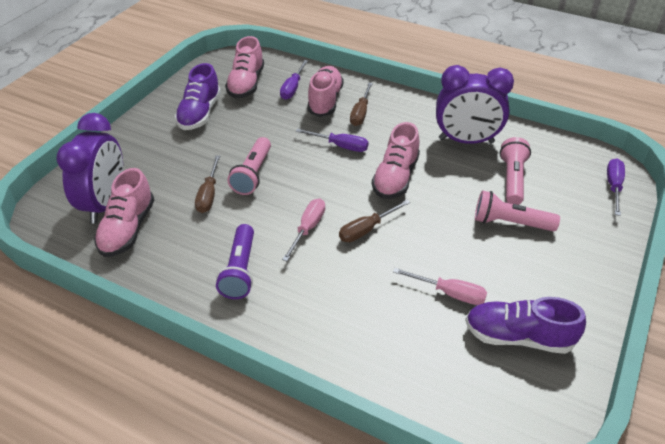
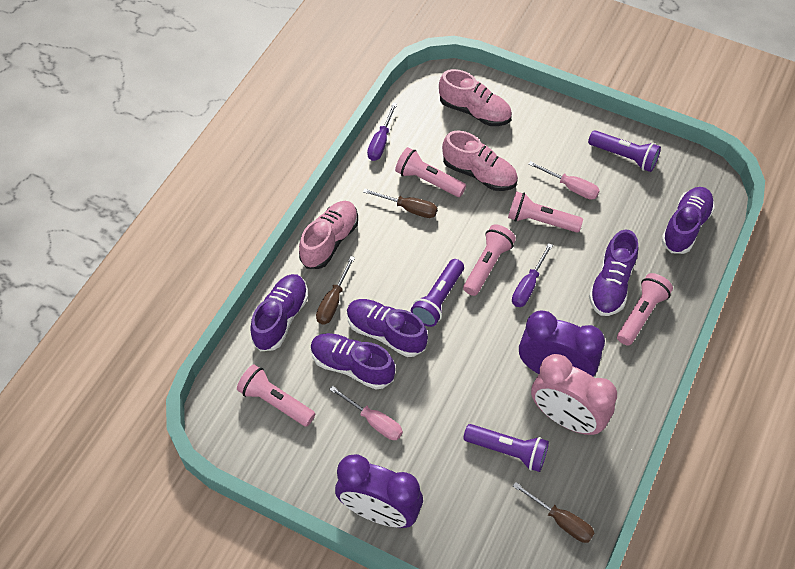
pink clock: 0 -> 1
pink flashlight: 3 -> 5
pink shoe: 4 -> 3
purple flashlight: 1 -> 3
purple screwdriver: 3 -> 2
purple shoe: 2 -> 5

